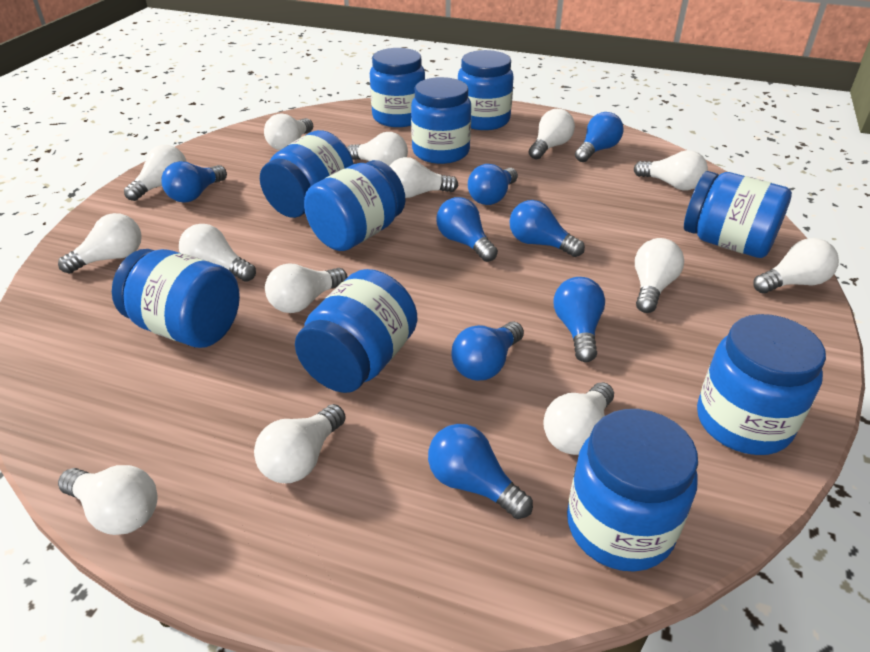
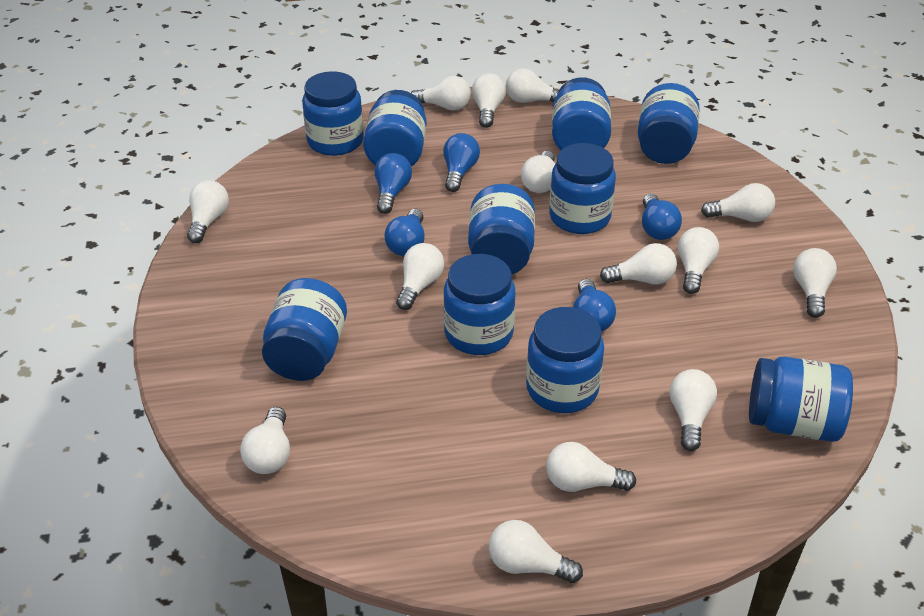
blue light bulb: 8 -> 5

